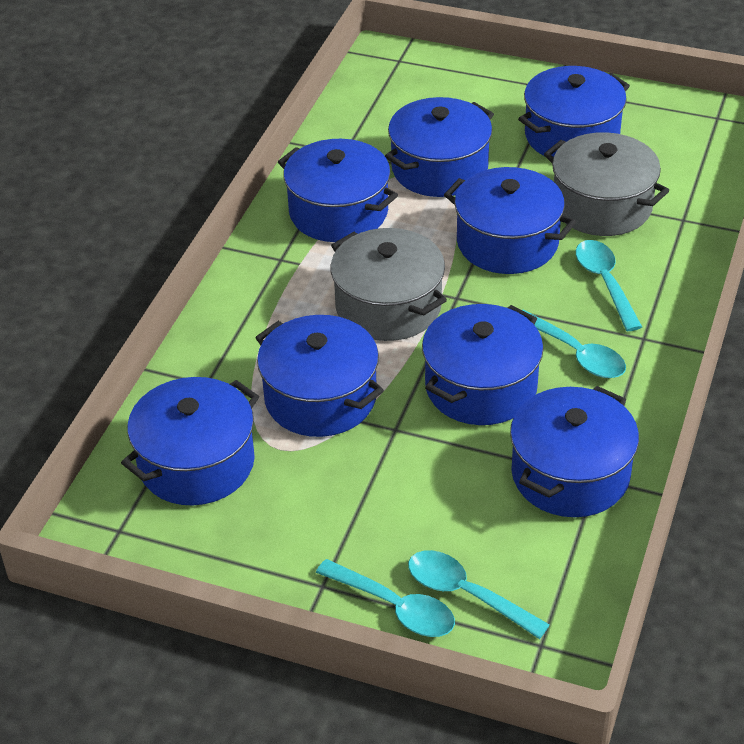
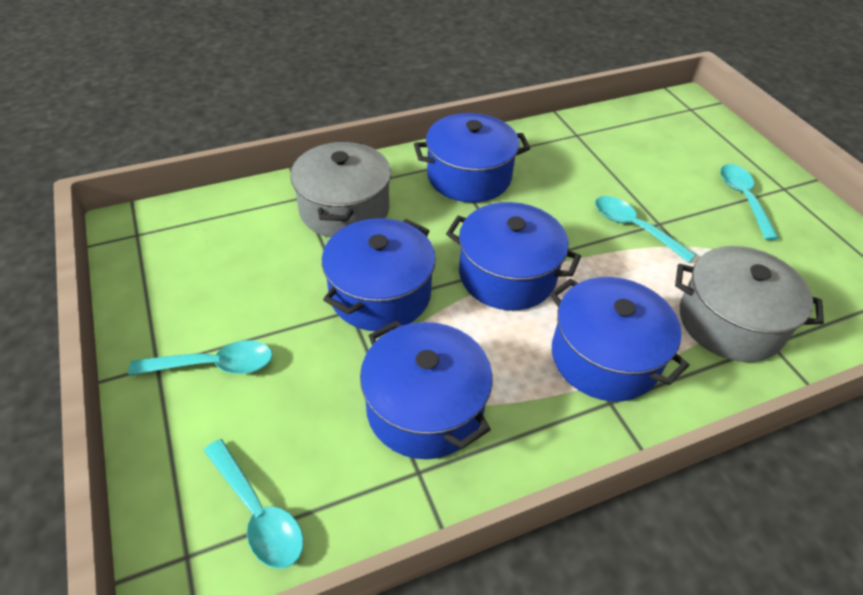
blue pot: 8 -> 5

